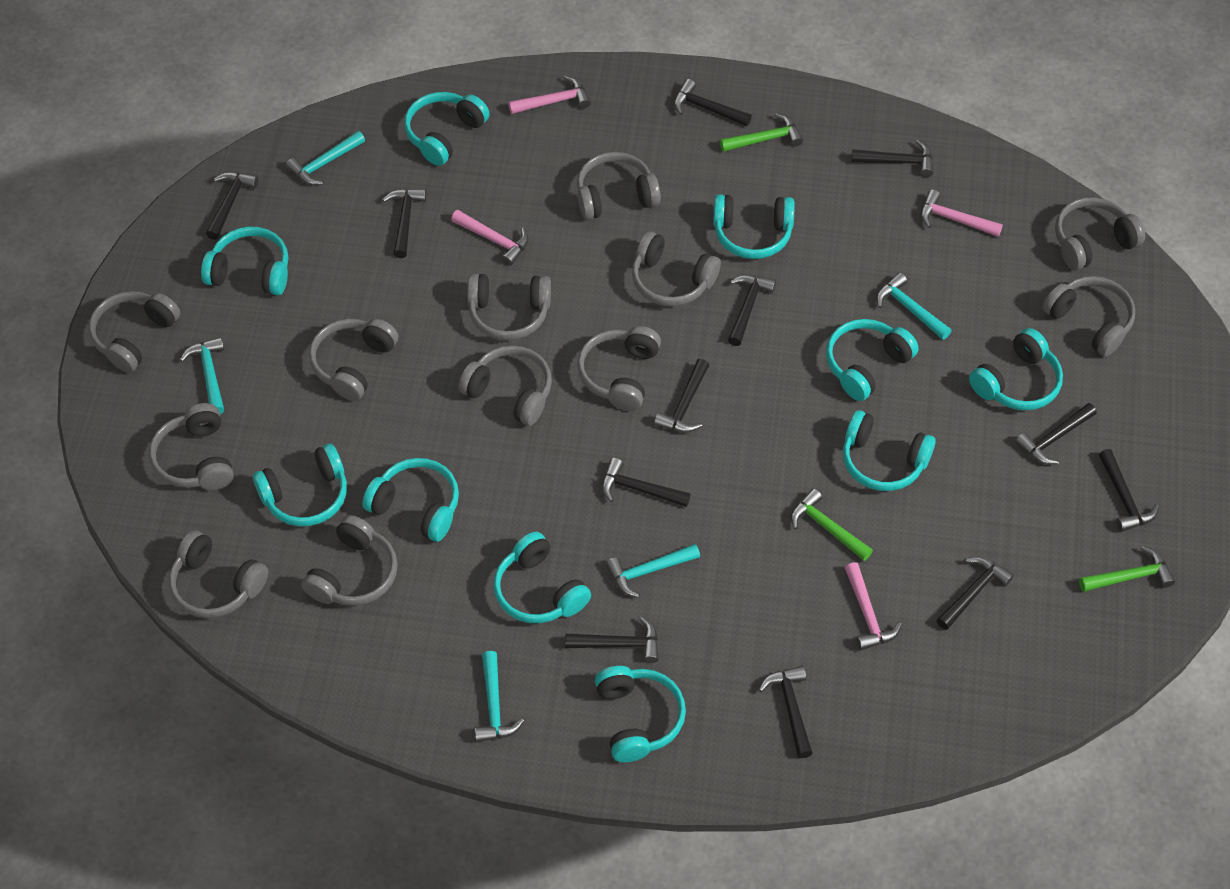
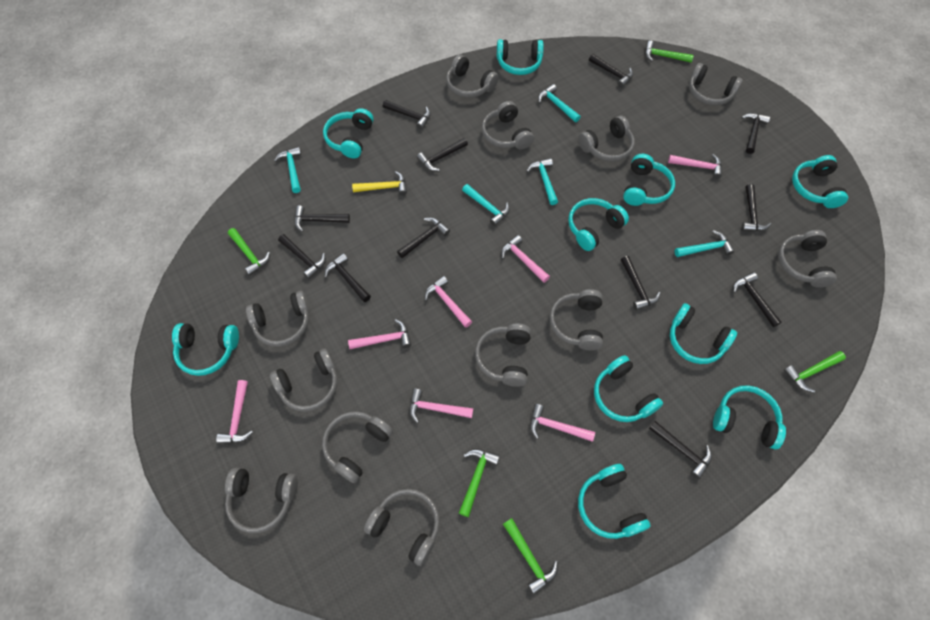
green hammer: 3 -> 5
pink hammer: 4 -> 7
yellow hammer: 0 -> 1

